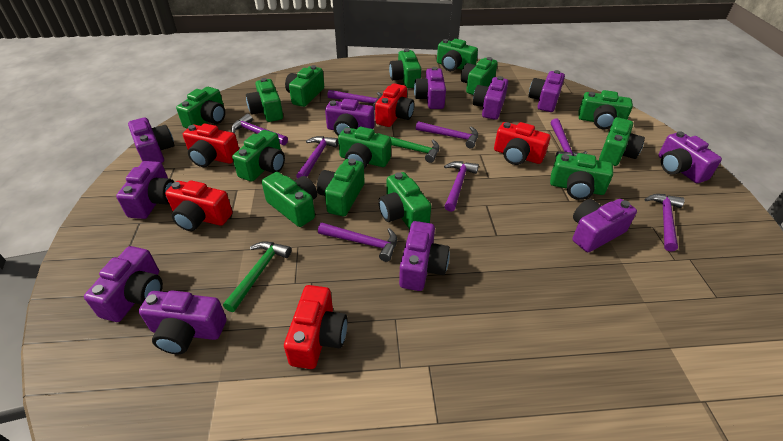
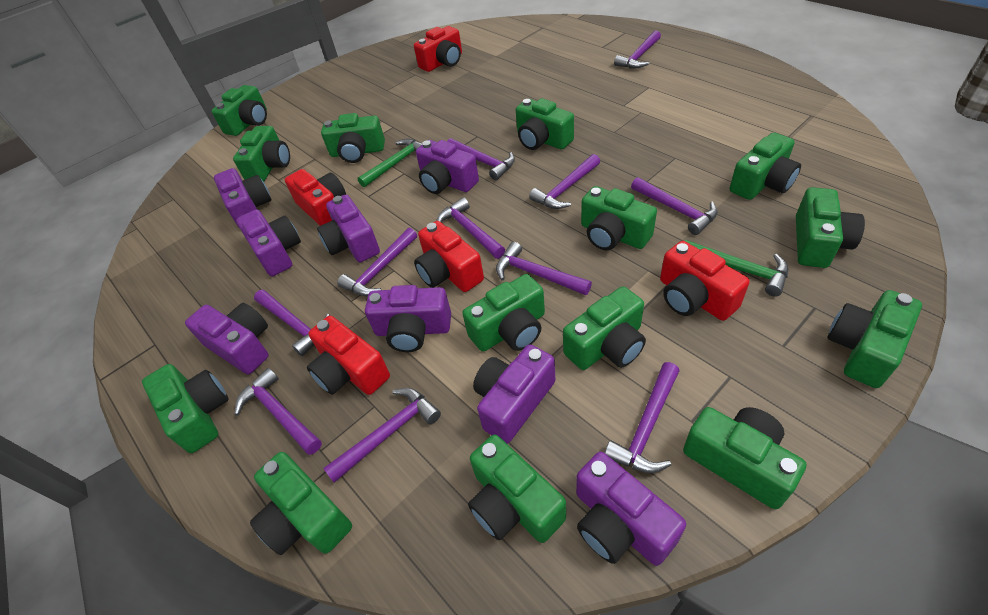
purple camera: 11 -> 8
purple hammer: 8 -> 11

